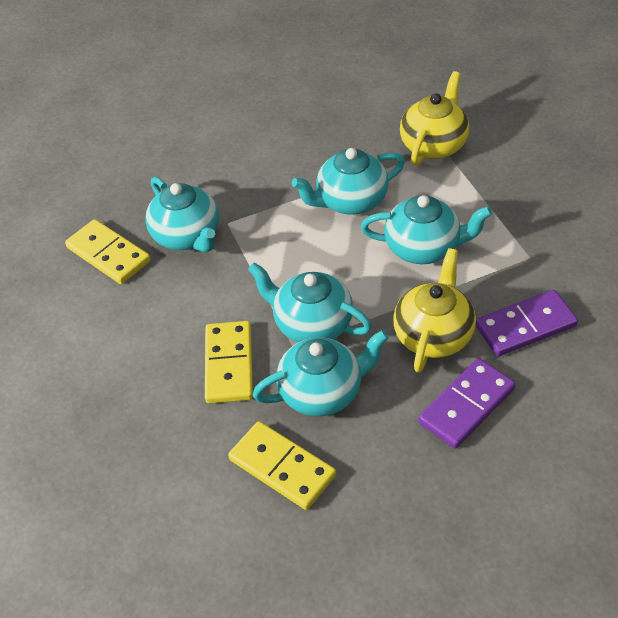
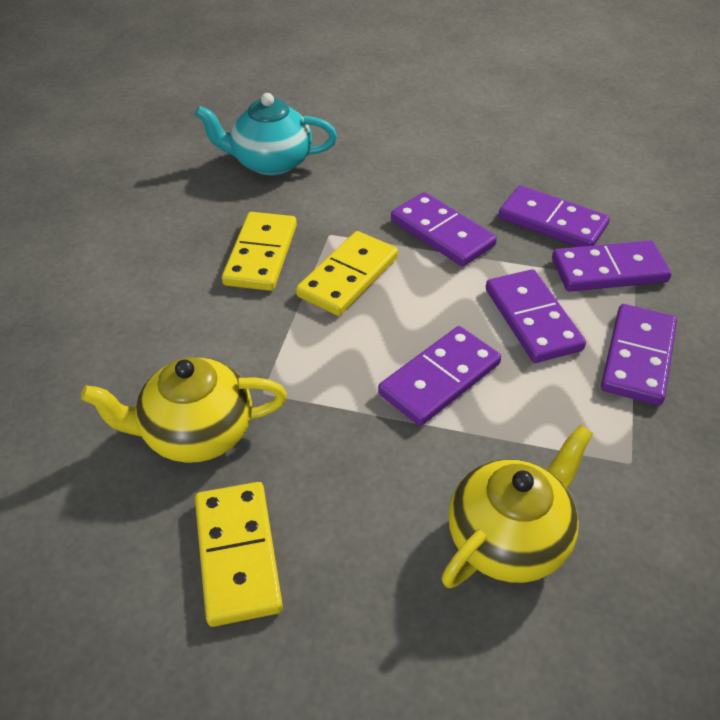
purple domino: 2 -> 6
turquoise teapot: 5 -> 1

